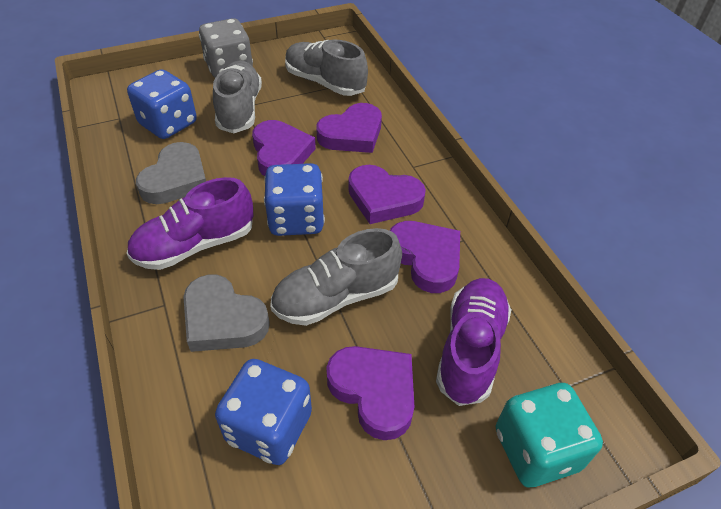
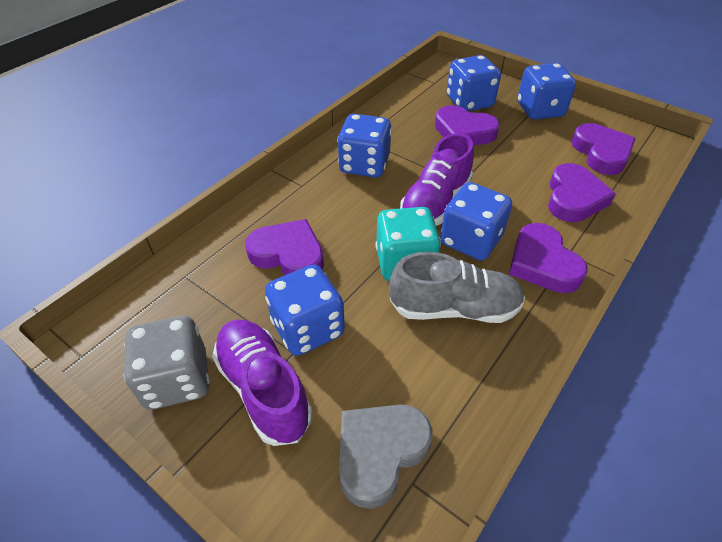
blue dice: 3 -> 5
grey heart: 2 -> 1
grey shoe: 3 -> 1

